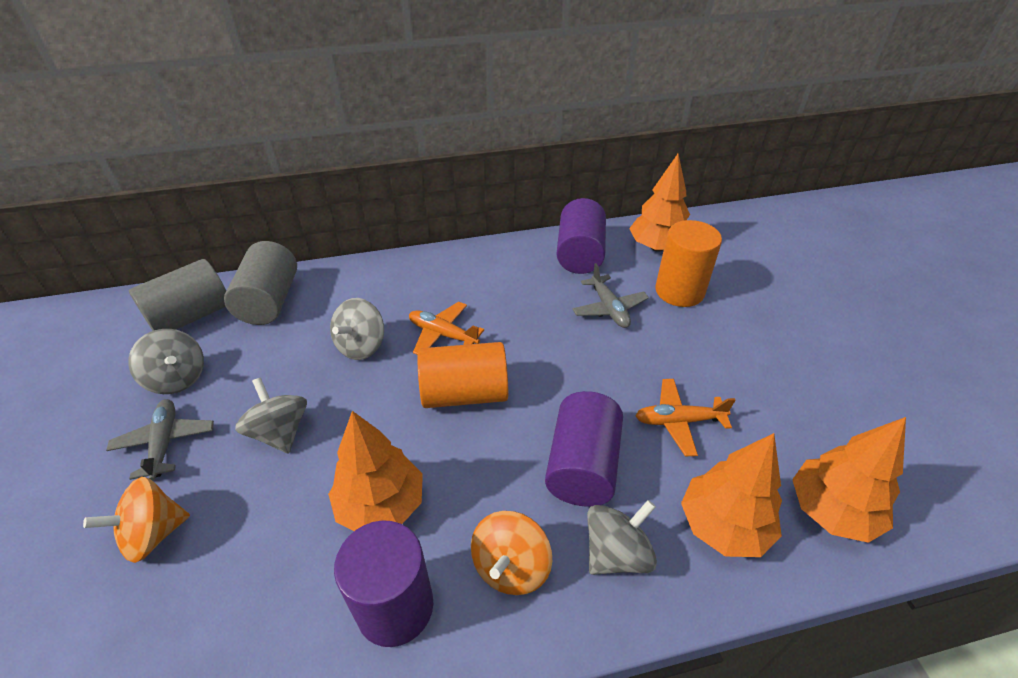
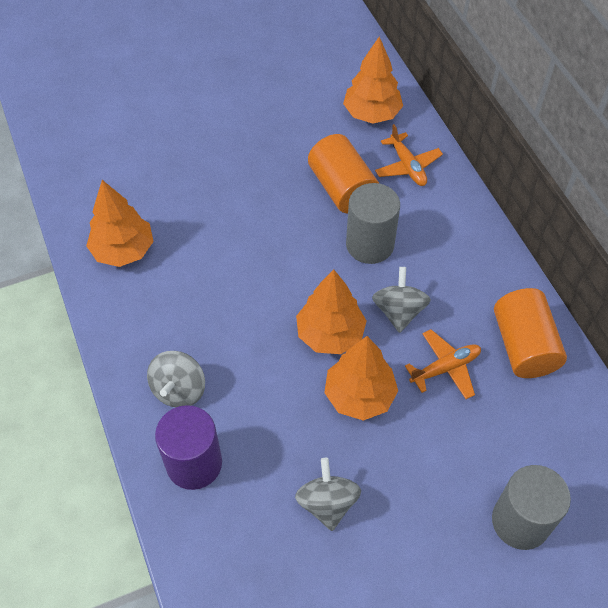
grey plane: 2 -> 0
grey spinning top: 4 -> 3
orange spinning top: 2 -> 0
purple cylinder: 3 -> 1

